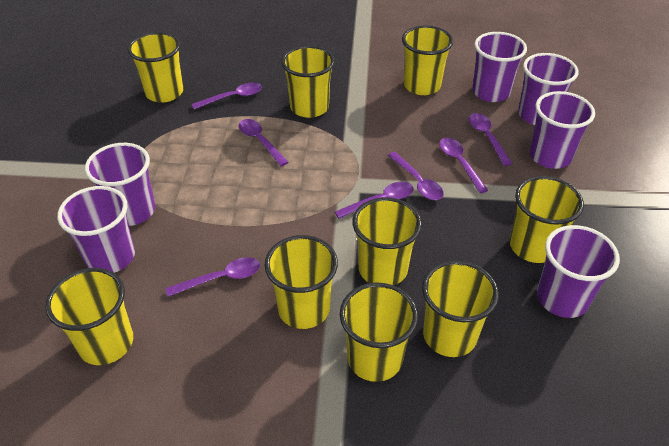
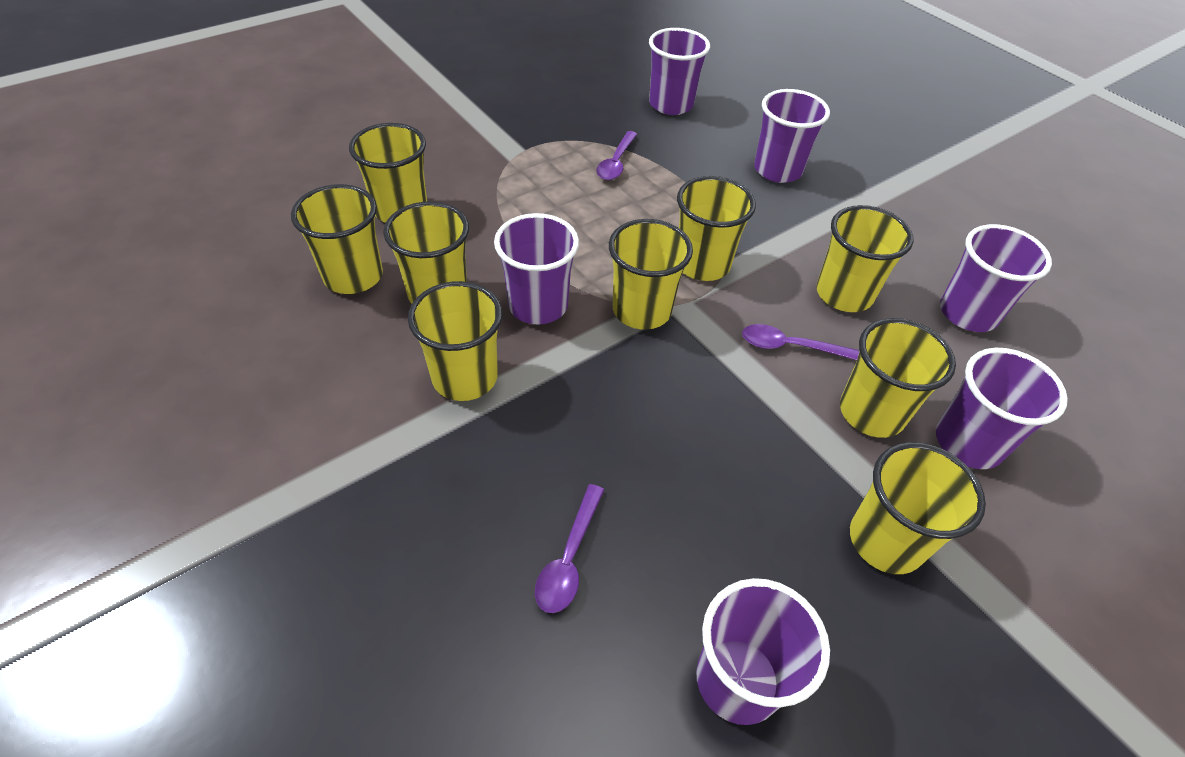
purple spoon: 7 -> 3

